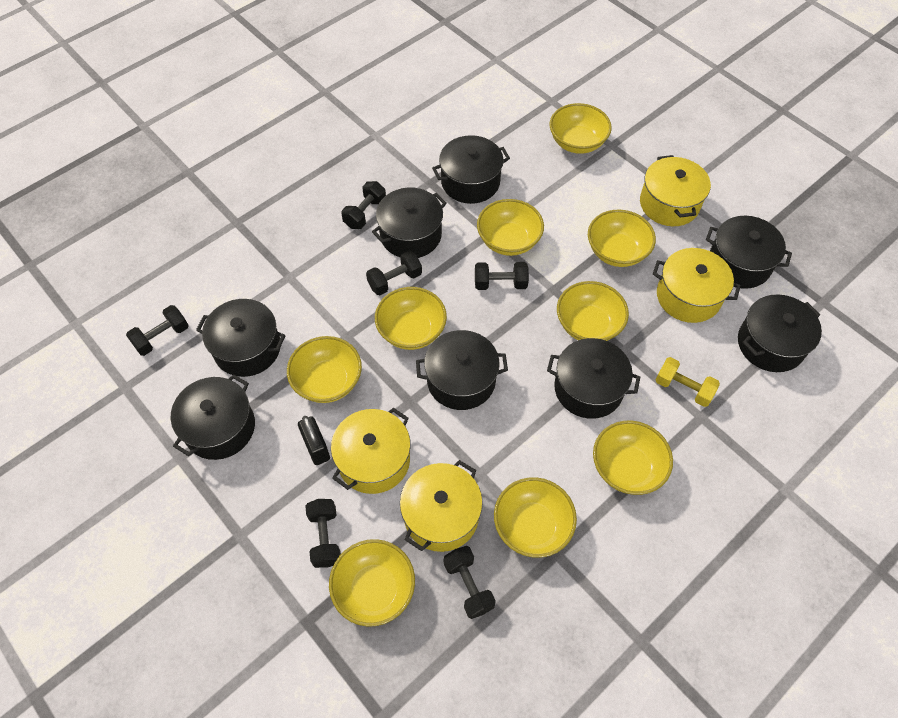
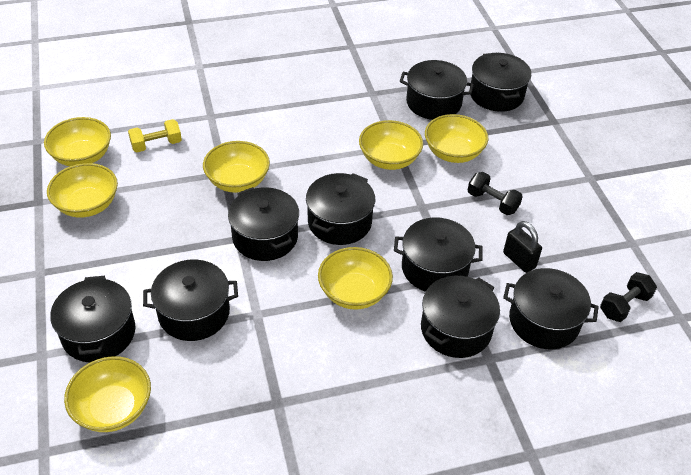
black dumbbell: 6 -> 2
black pot: 8 -> 9
yellow bowl: 9 -> 7
yellow pot: 4 -> 0

